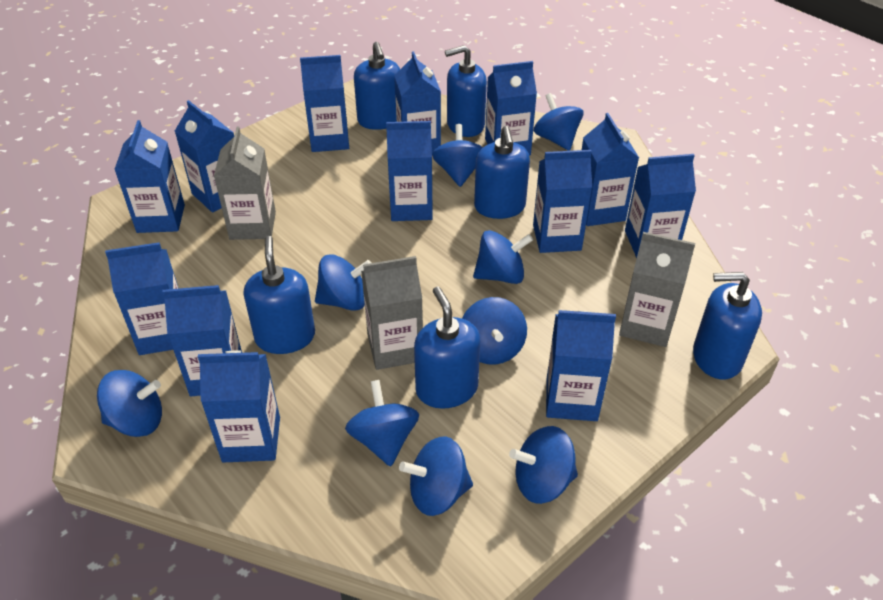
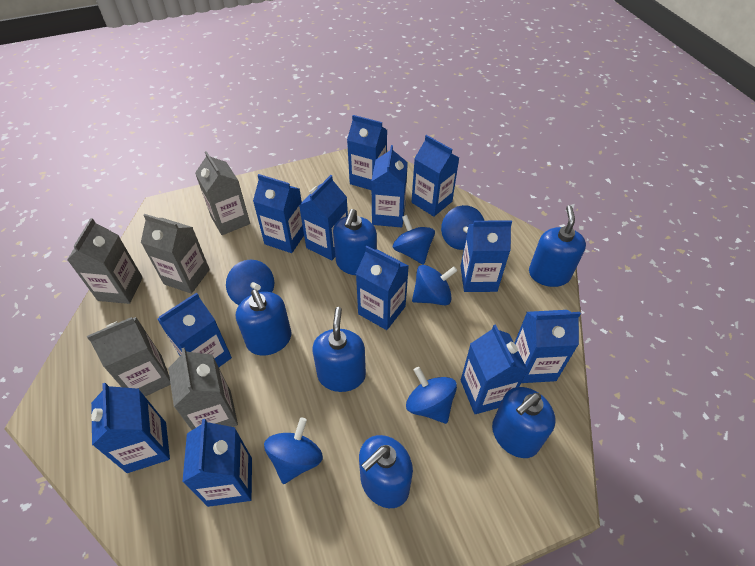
blue carton: 13 -> 12
blue spinning top: 9 -> 6
grey carton: 3 -> 5

